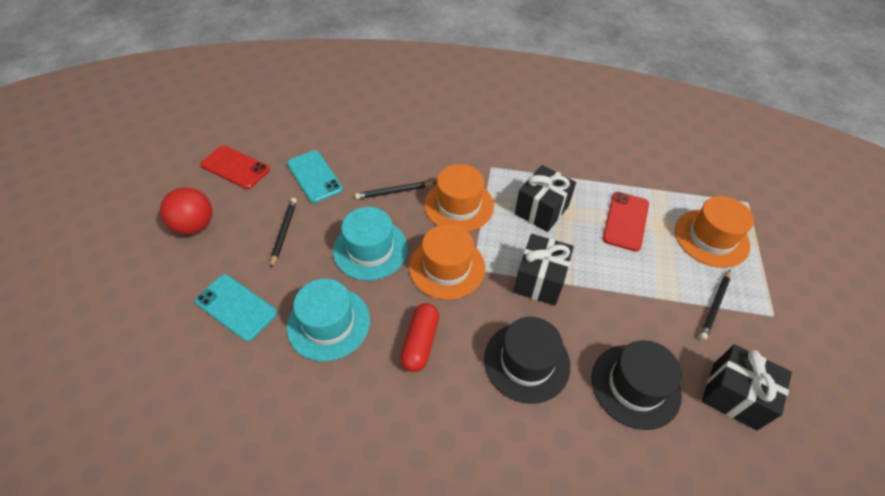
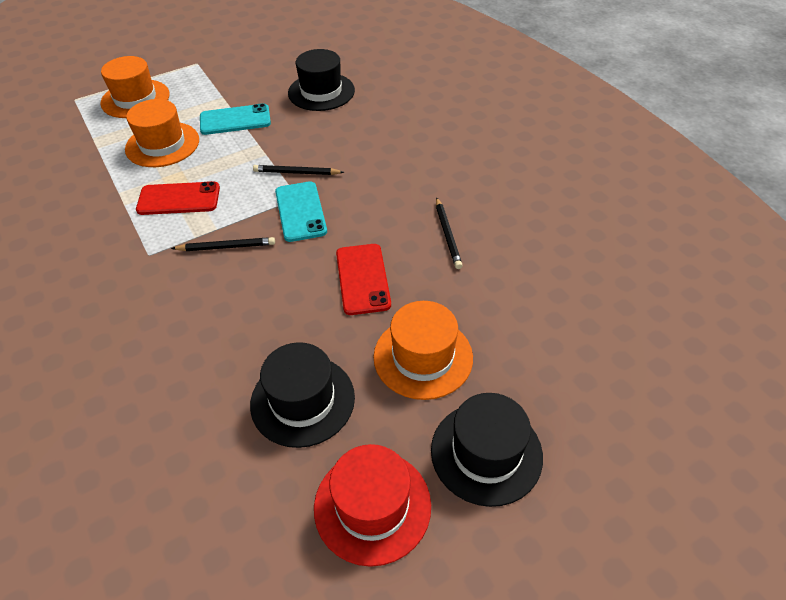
black gift: 3 -> 0
black hat: 2 -> 3
red ball: 1 -> 0
red capsule: 1 -> 0
red hat: 0 -> 1
turquoise hat: 2 -> 0

